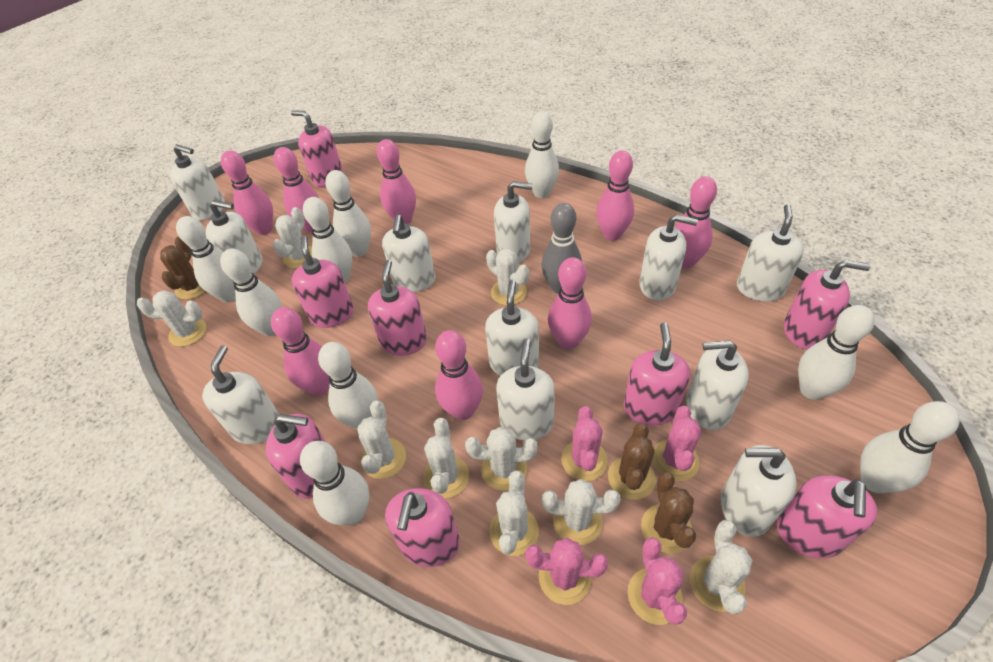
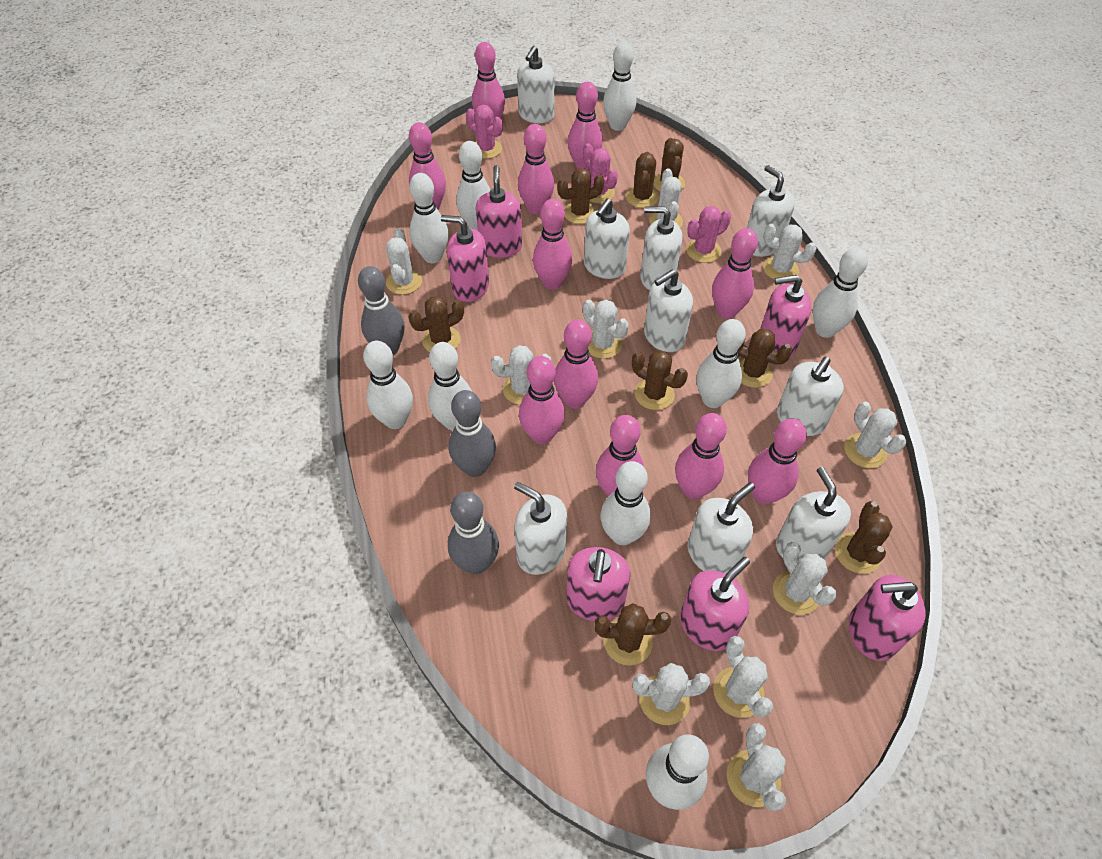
brown cactus: 3 -> 8
grey bowling pin: 1 -> 3
pink bowling pin: 8 -> 11
pink cactus: 4 -> 3
pink soap dispenser: 8 -> 6
white cactus: 9 -> 10
white soap dispenser: 11 -> 9

